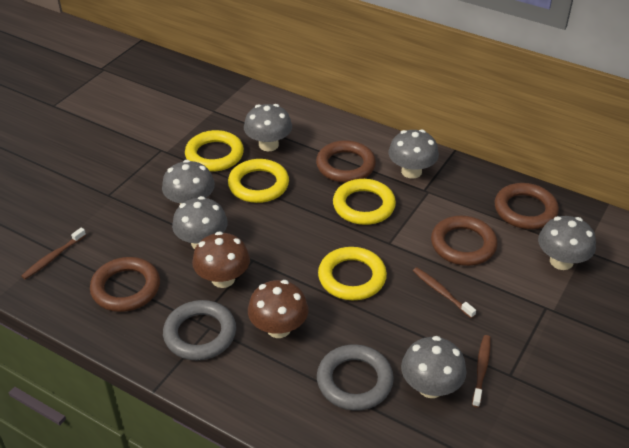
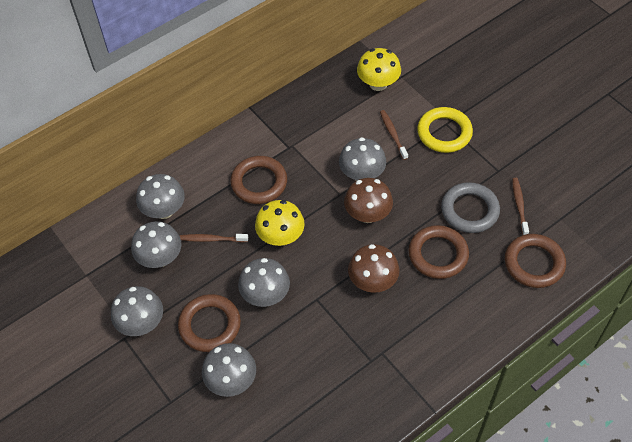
grey ring: 2 -> 1
yellow mushroom: 0 -> 2
yellow ring: 4 -> 1

